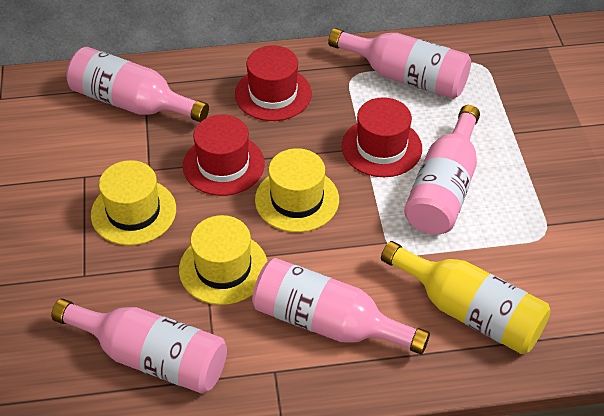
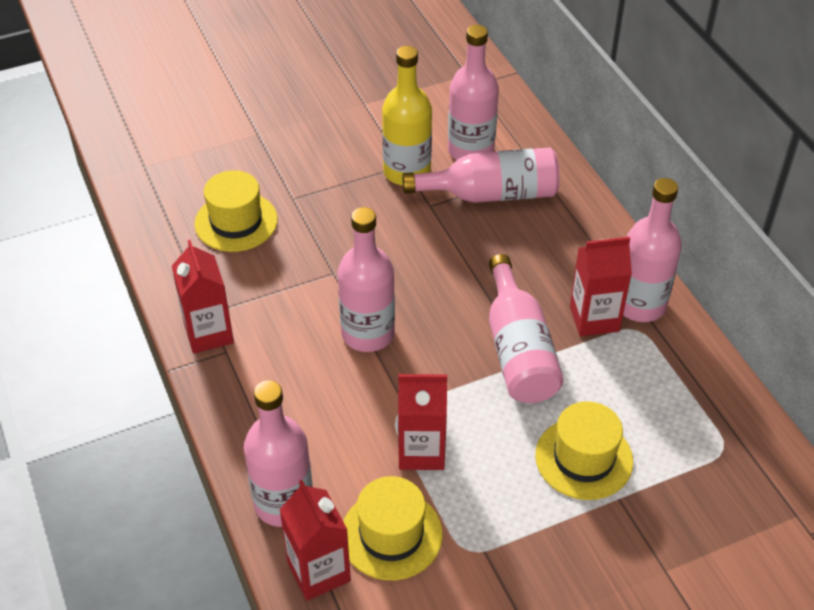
pink bottle: 5 -> 6
red carton: 0 -> 4
red hat: 3 -> 0

